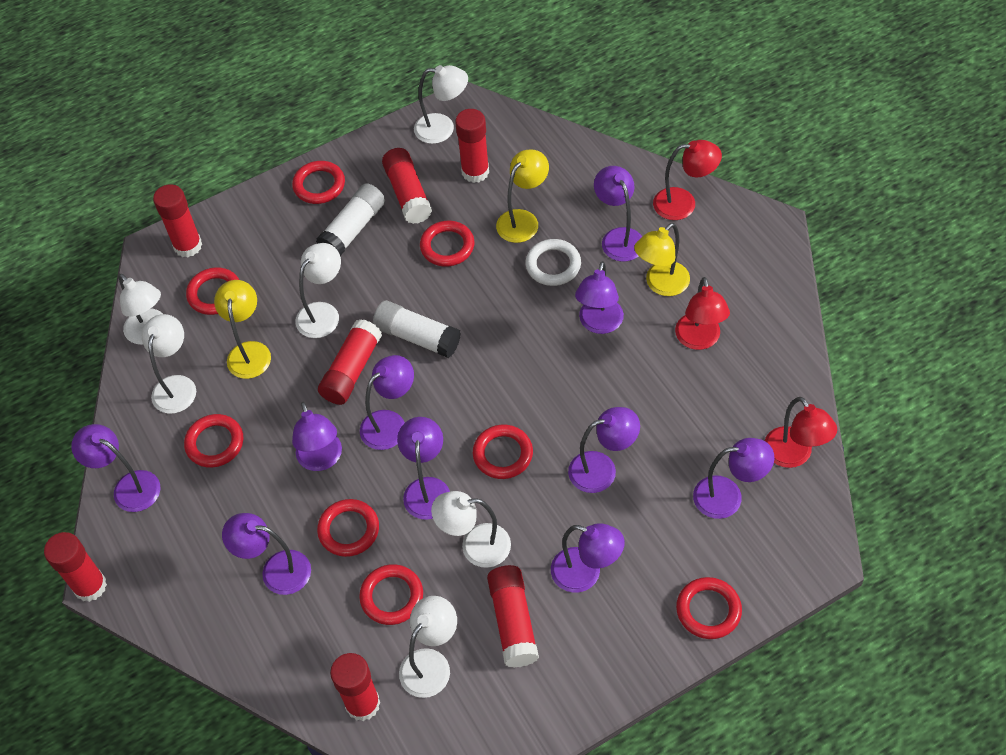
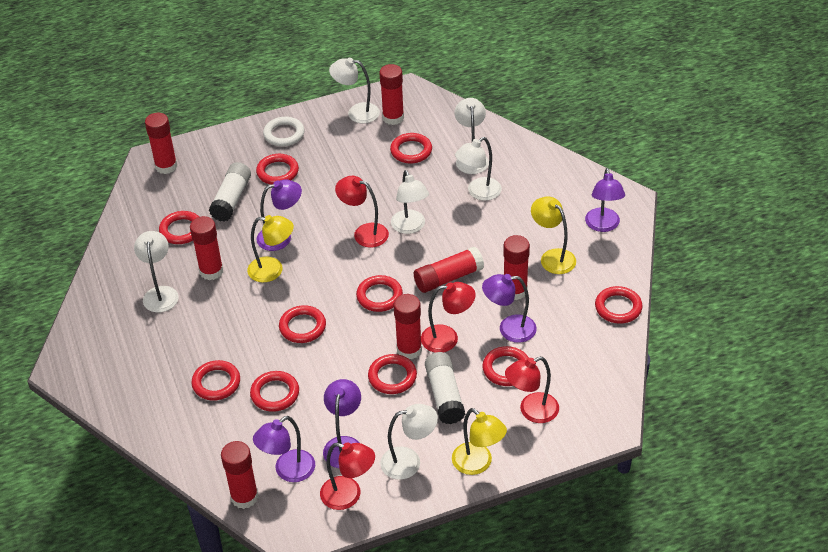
purple lamp: 10 -> 5
red lamp: 3 -> 4
red ring: 8 -> 10

